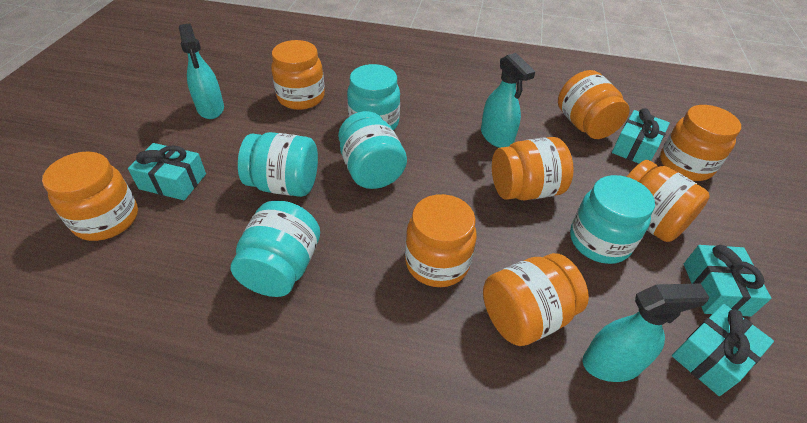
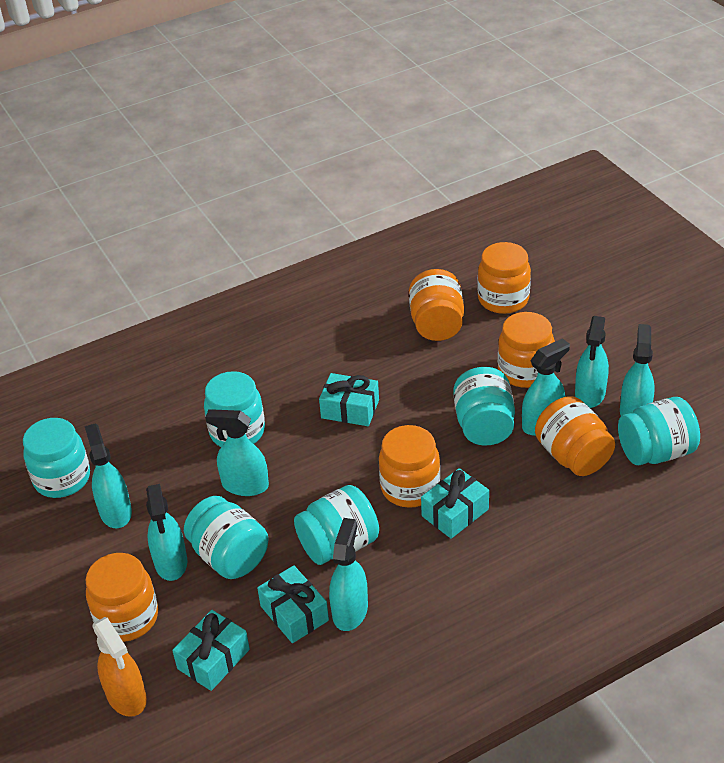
orange jar: 8 -> 6
orange spray bottle: 0 -> 1
turquoise jar: 5 -> 6
turquoise spray bottle: 3 -> 7

